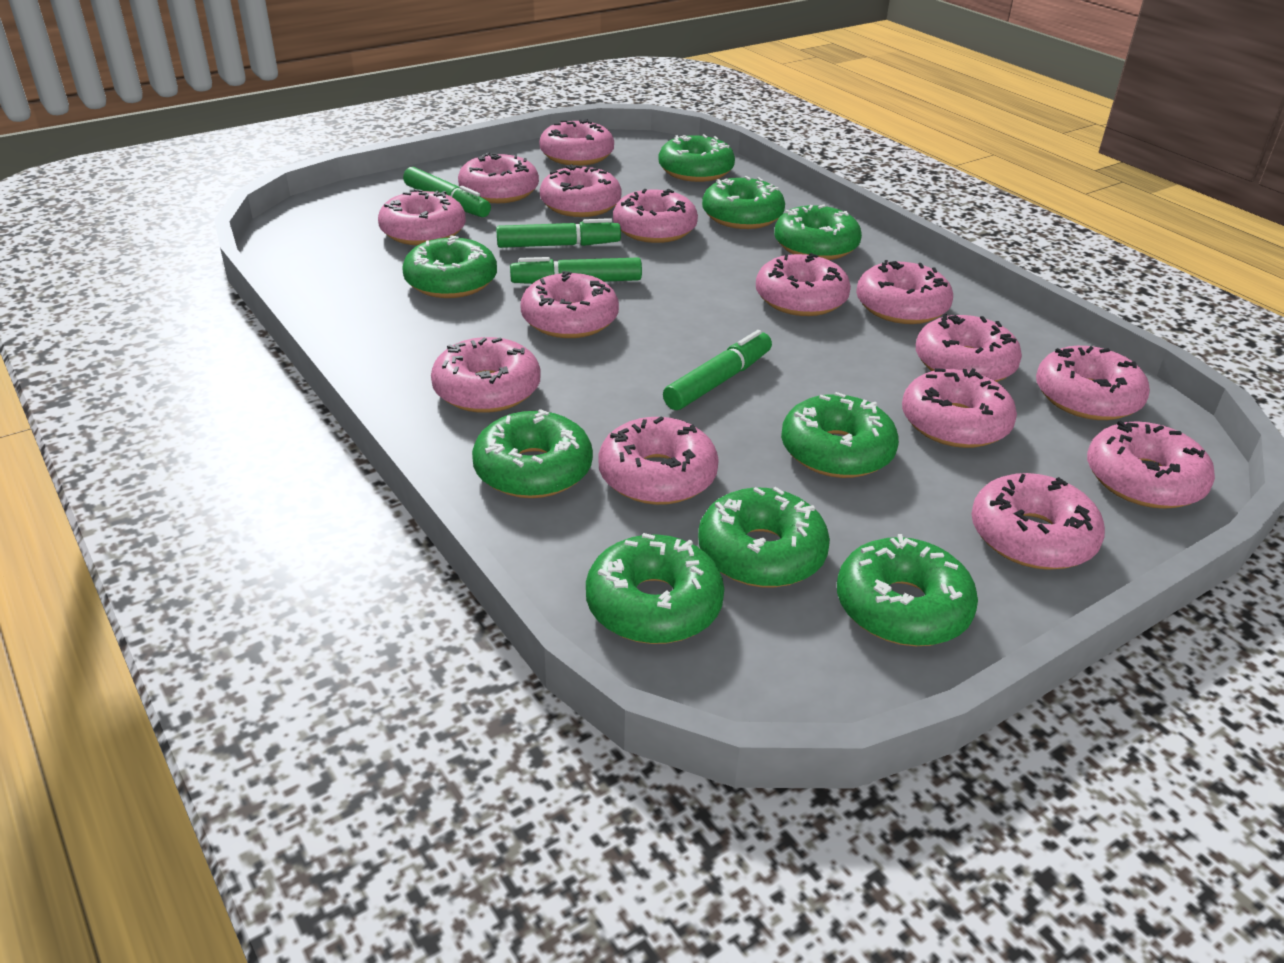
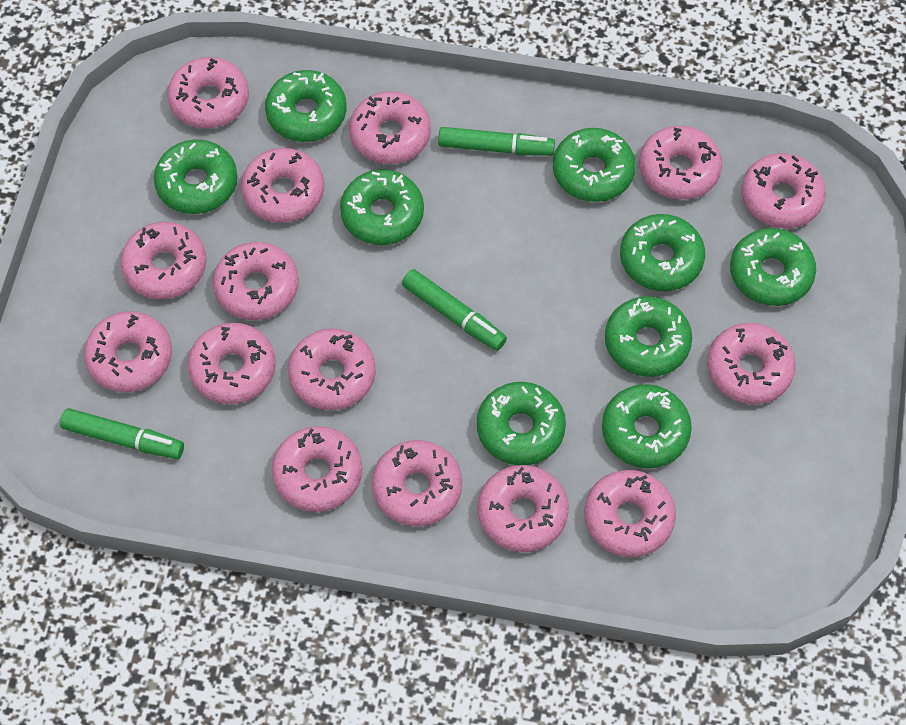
green marker: 4 -> 3

